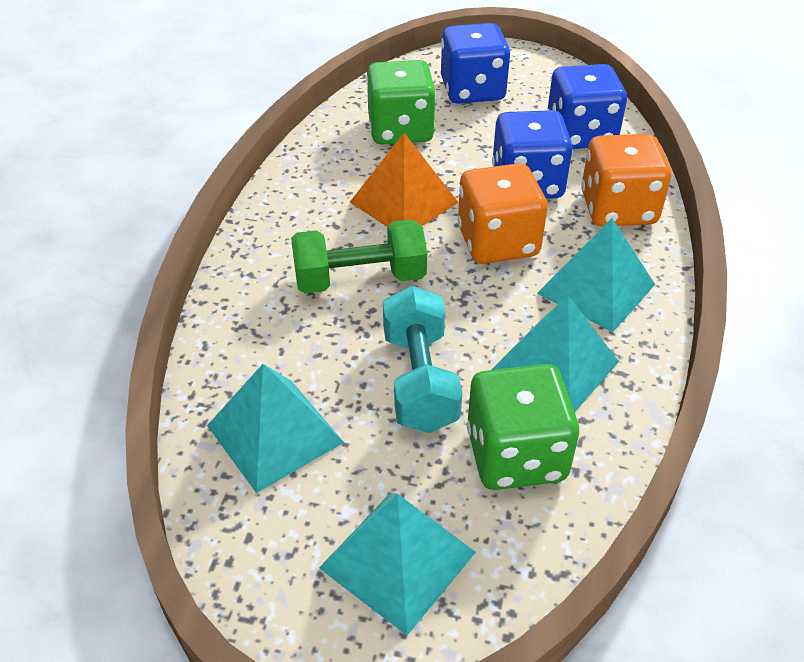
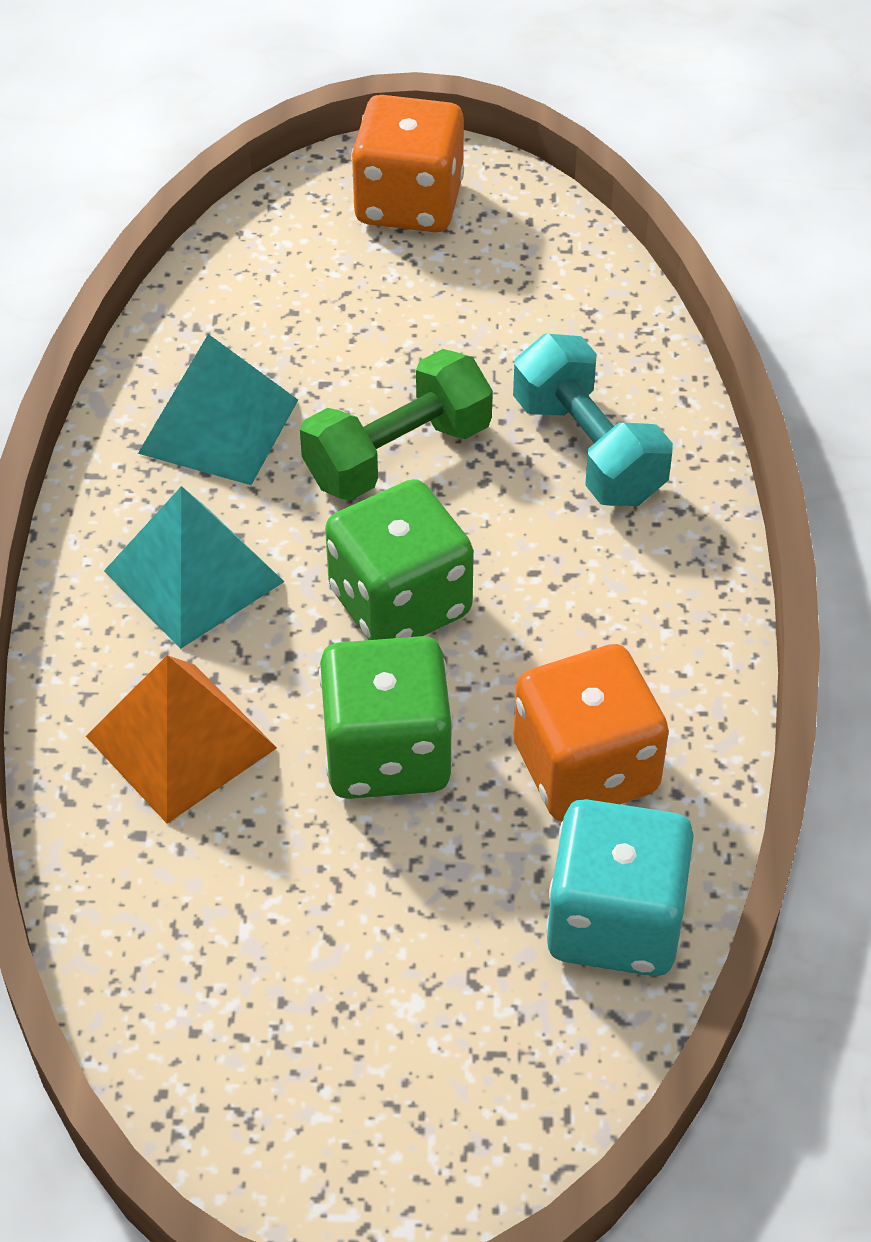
blue dice: 3 -> 0
turquoise dice: 0 -> 1
turquoise pyramid: 4 -> 2

